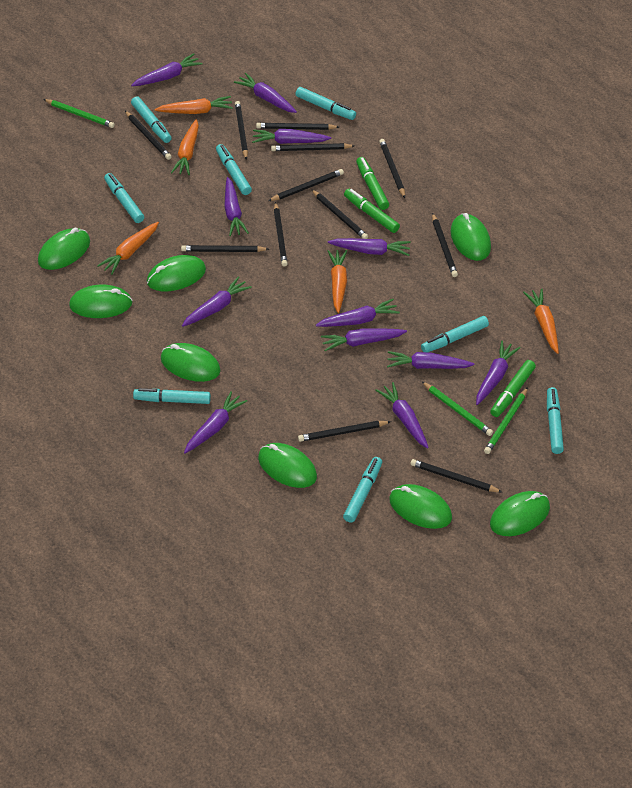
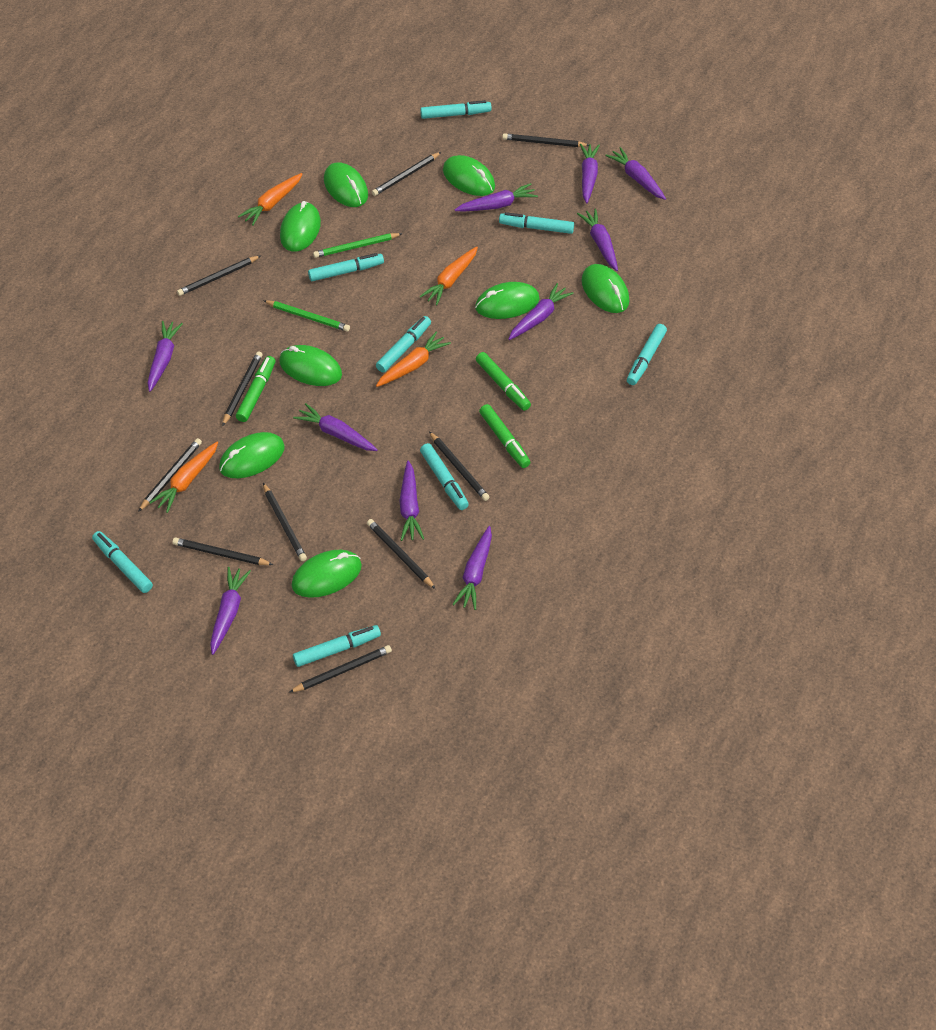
black pencil: 12 -> 10
green pencil: 3 -> 2
orange carrot: 5 -> 4
purple carrot: 12 -> 10

